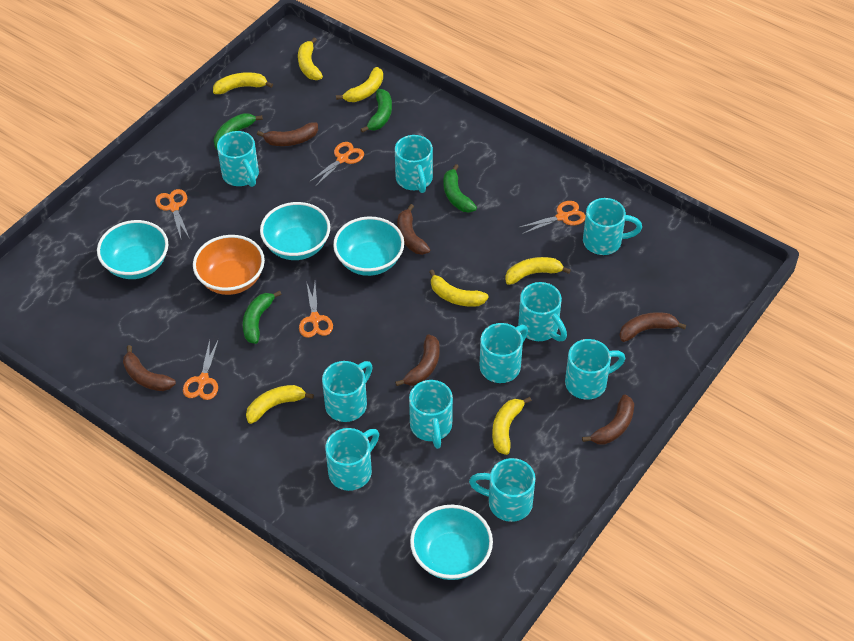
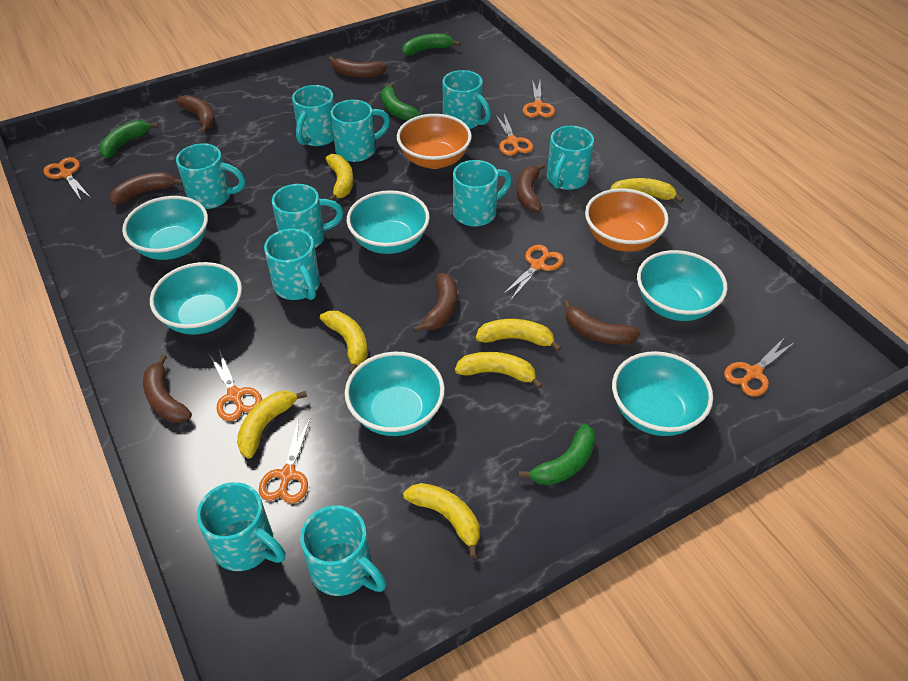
brown banana: 6 -> 7
orange bowl: 1 -> 2
orange scissors: 5 -> 7
turquoise bowl: 4 -> 6

